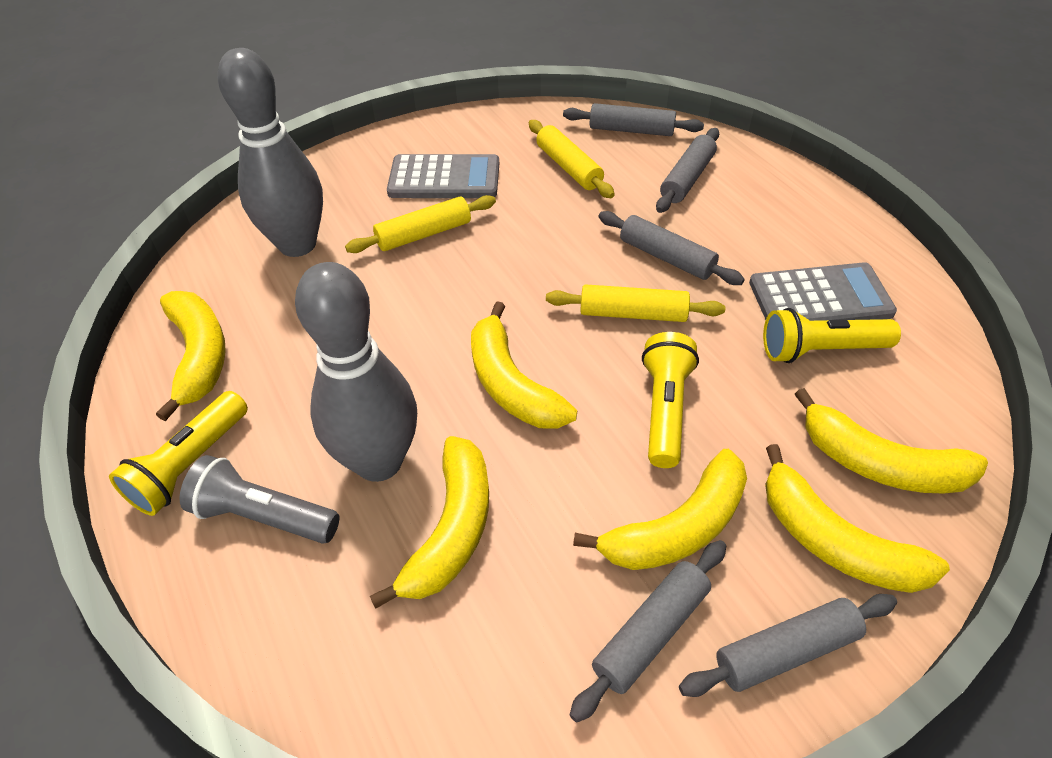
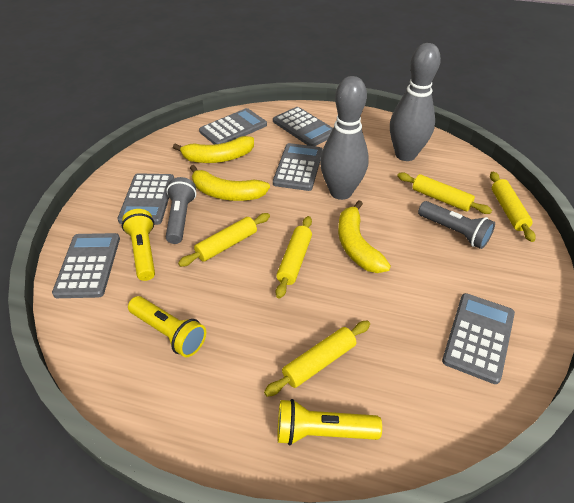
grey calculator: 2 -> 6
grey flashlight: 1 -> 2
grey rolling pin: 5 -> 0
yellow banana: 6 -> 3
yellow rolling pin: 3 -> 5

